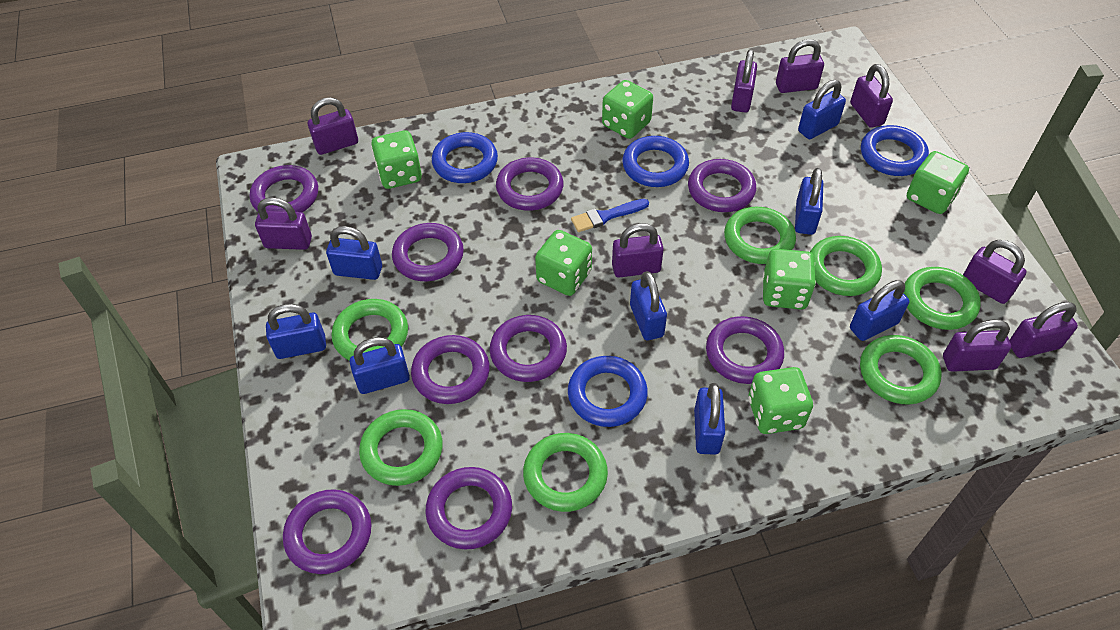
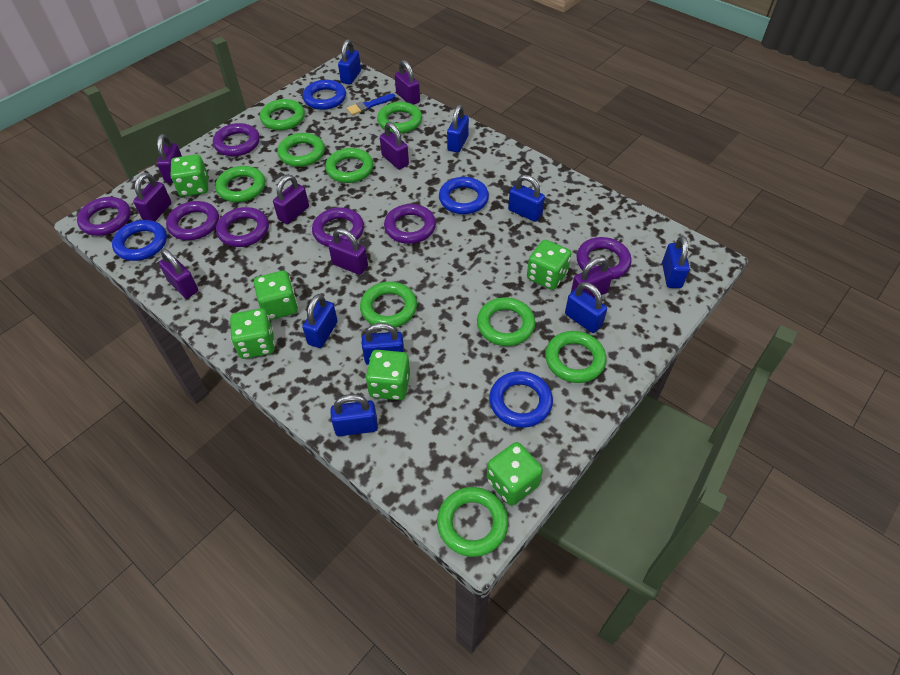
green ring: 7 -> 9
purple padlock: 9 -> 8
purple ring: 9 -> 7

